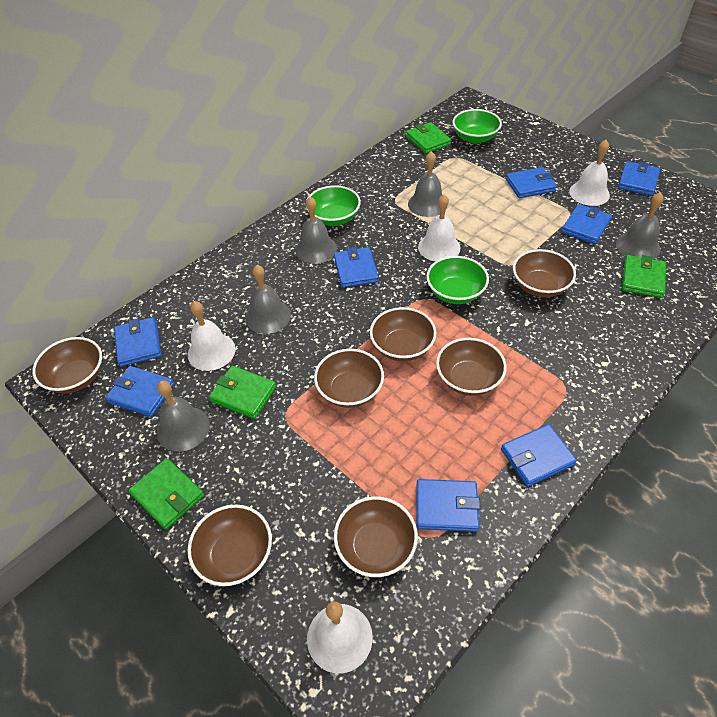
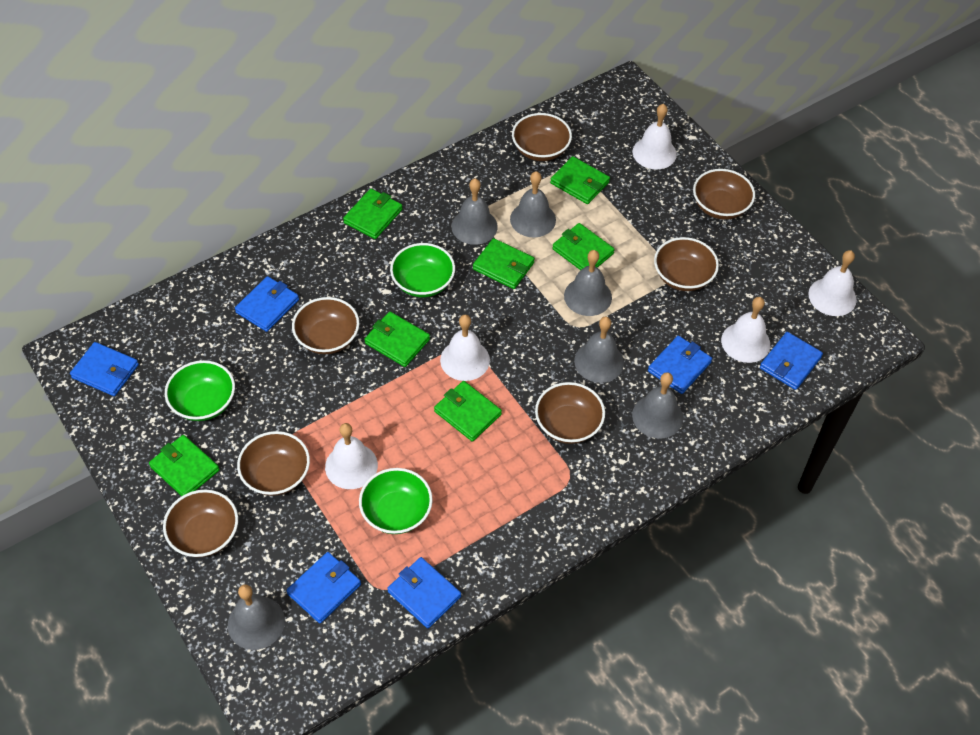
blue wallet: 8 -> 6
green wallet: 4 -> 7
grey bell: 5 -> 6
white bell: 4 -> 5

